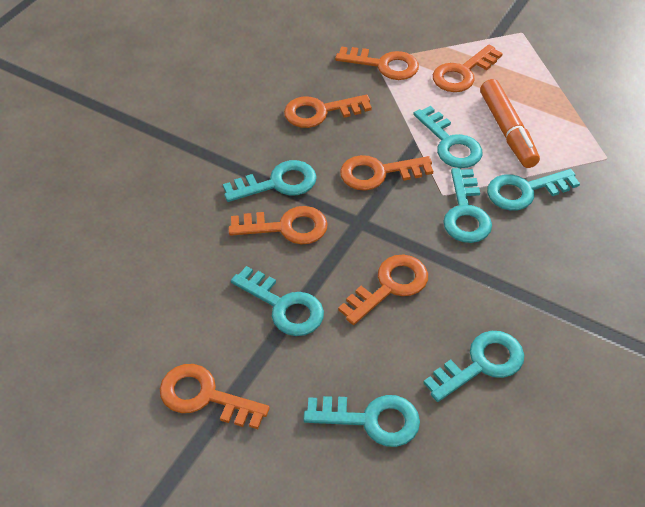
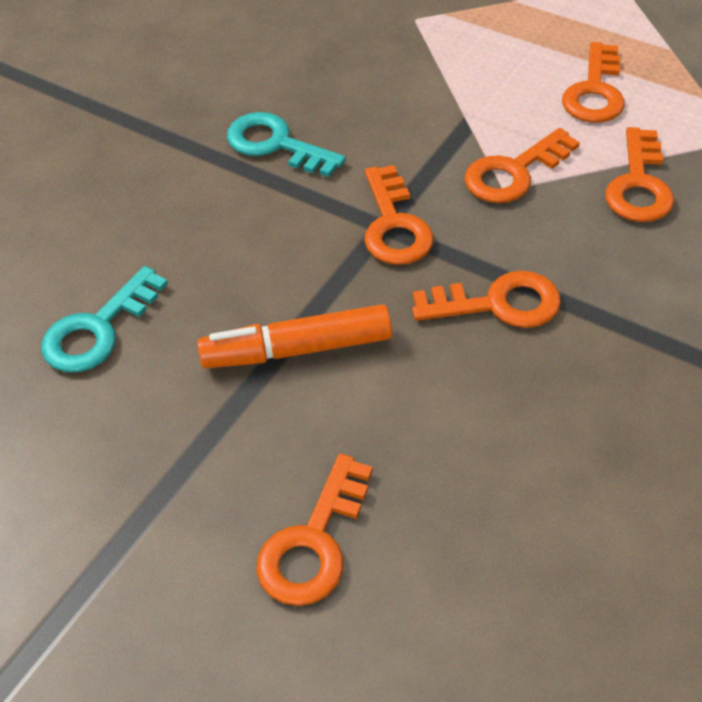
orange key: 7 -> 6
turquoise key: 7 -> 2

